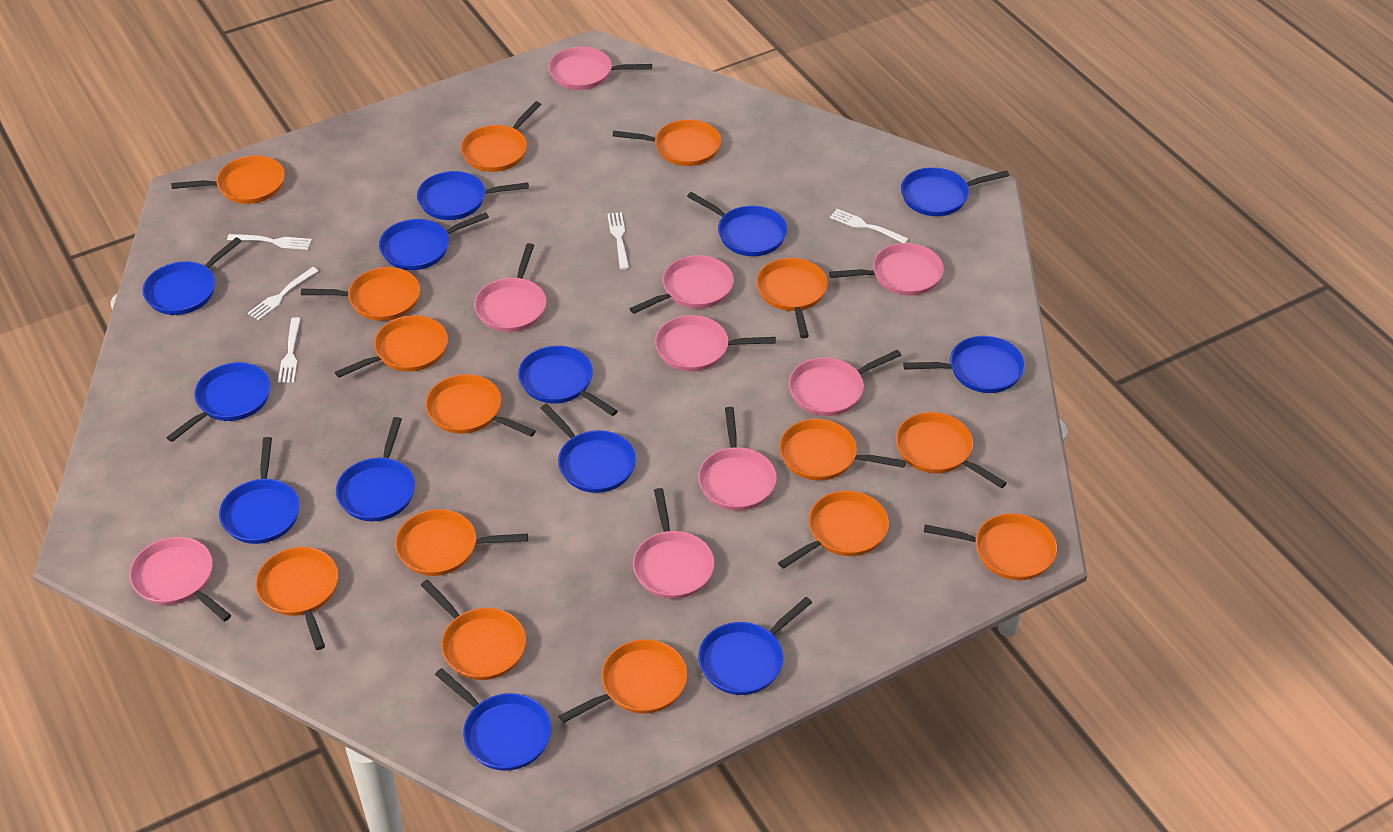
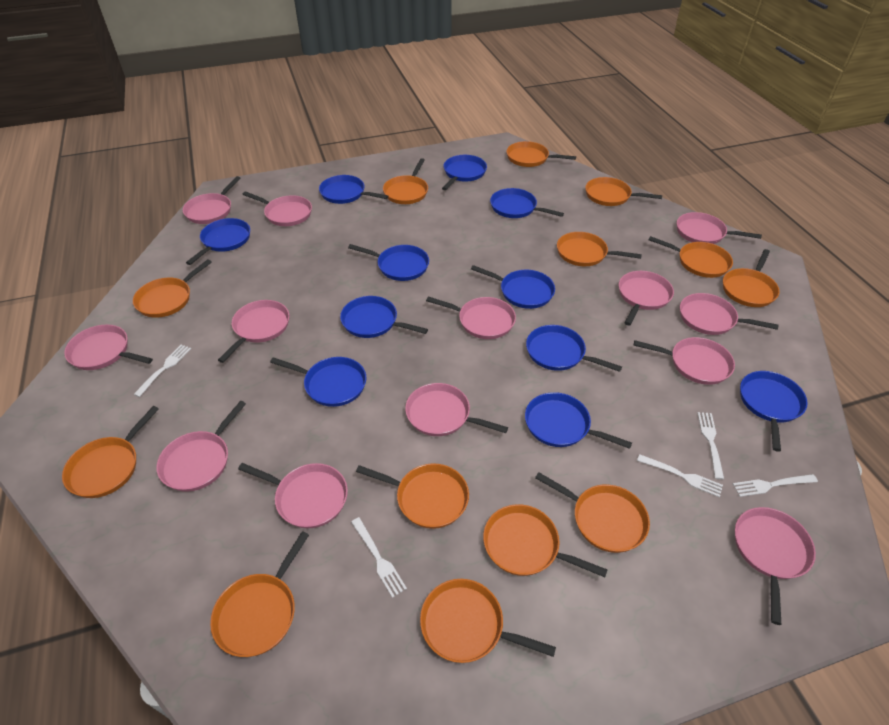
blue pan: 13 -> 11
orange pan: 15 -> 13
pink pan: 9 -> 13

